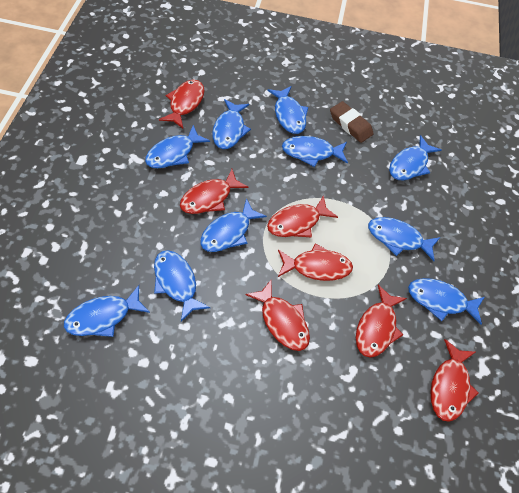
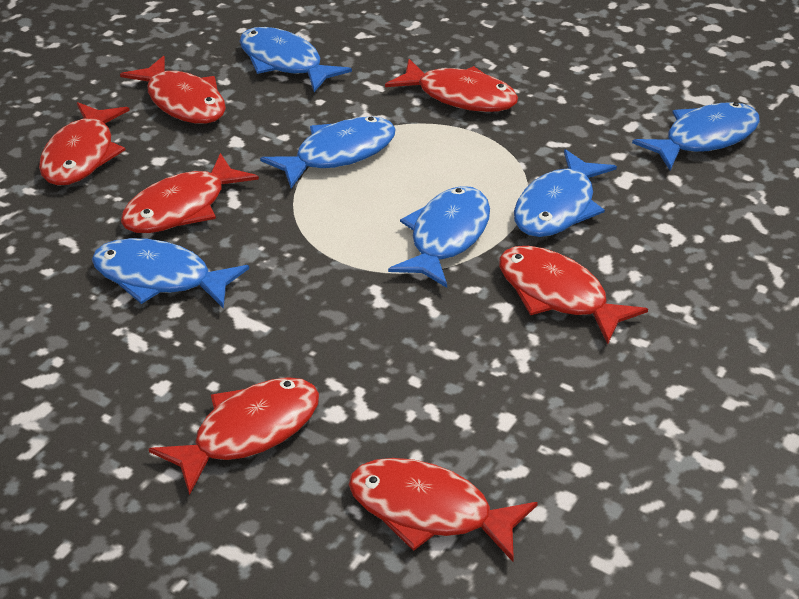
blue fish: 10 -> 6
brown eraser: 1 -> 0

